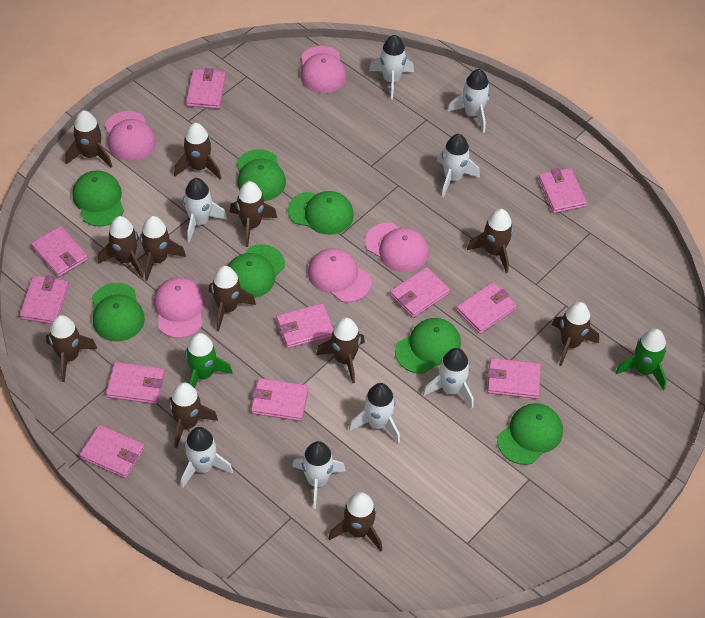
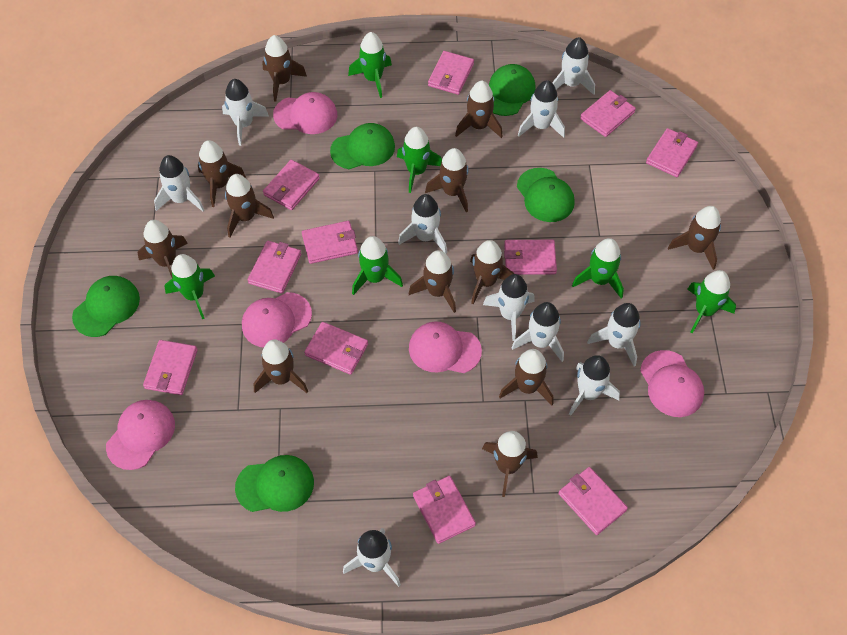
green cap: 7 -> 5
green rocket: 2 -> 6
white rocket: 8 -> 10

